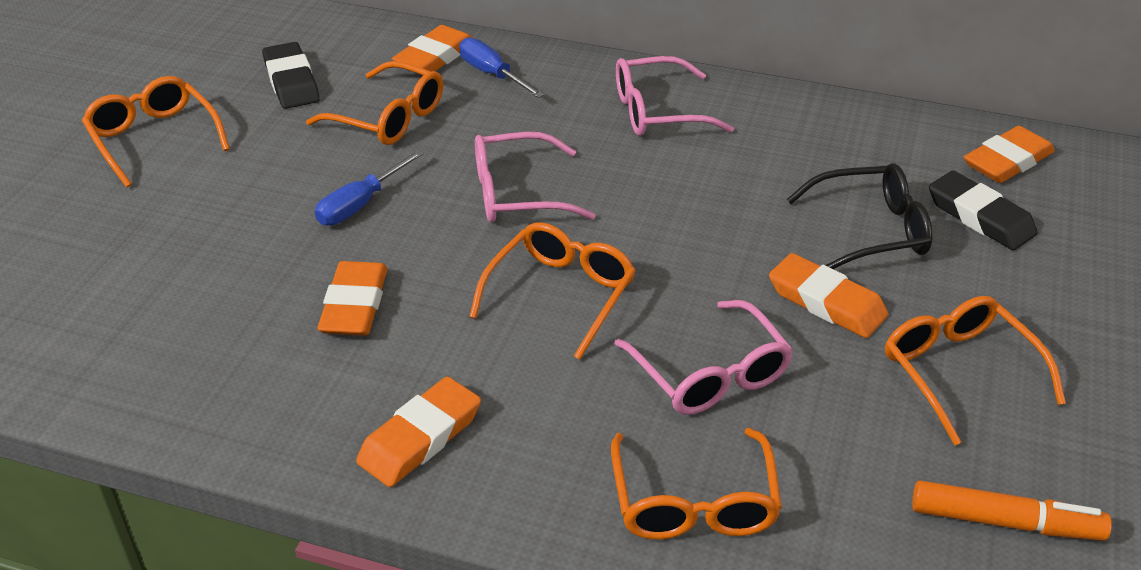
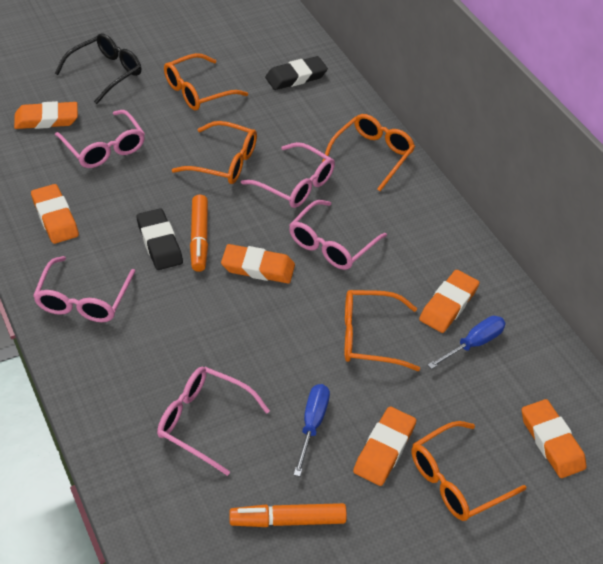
orange eraser: 5 -> 6
orange marker: 1 -> 2
pink glasses: 3 -> 5

